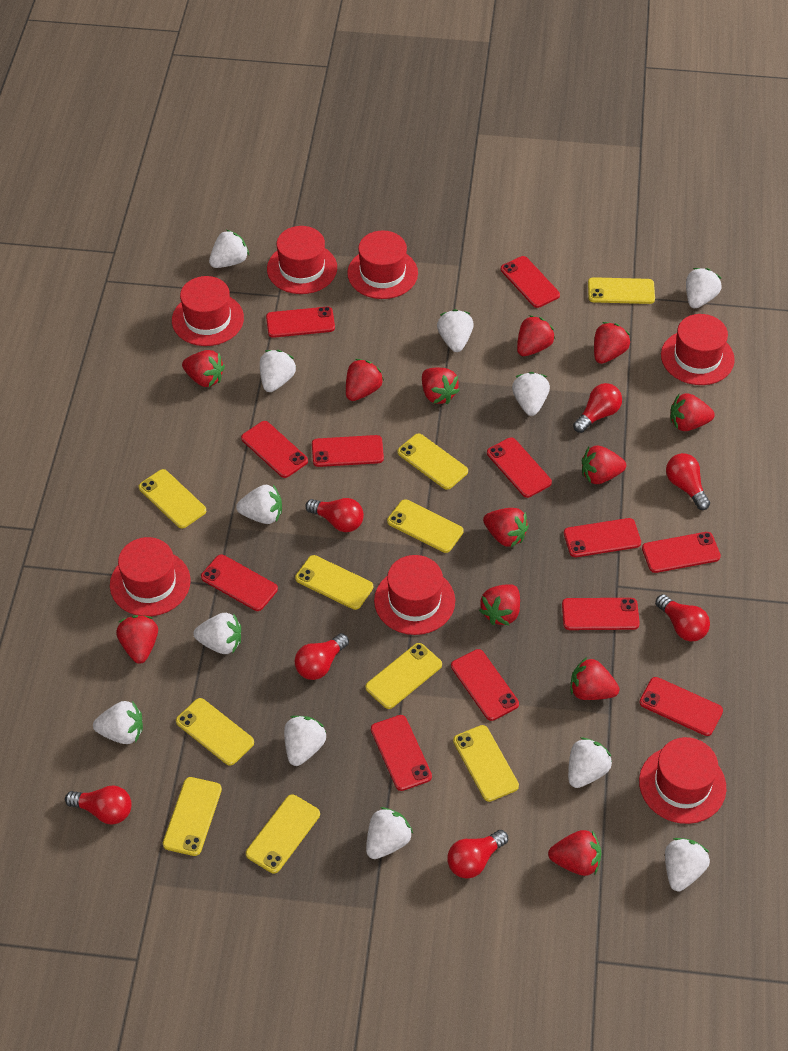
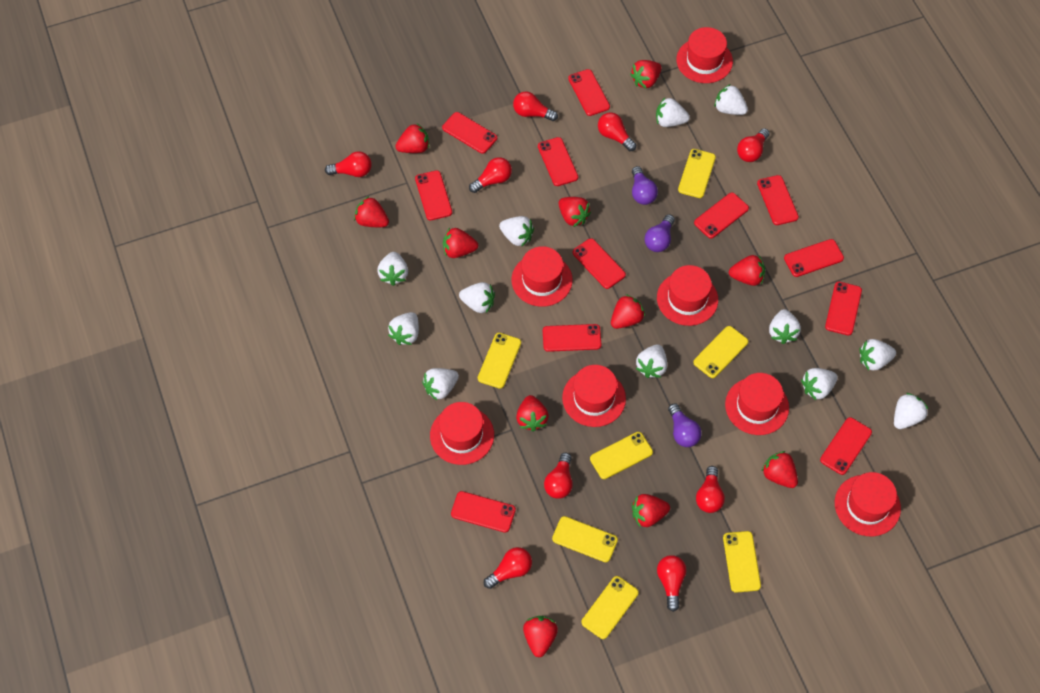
purple light bulb: 0 -> 3
red light bulb: 7 -> 9
red strawberry: 12 -> 11
yellow phone: 10 -> 7

